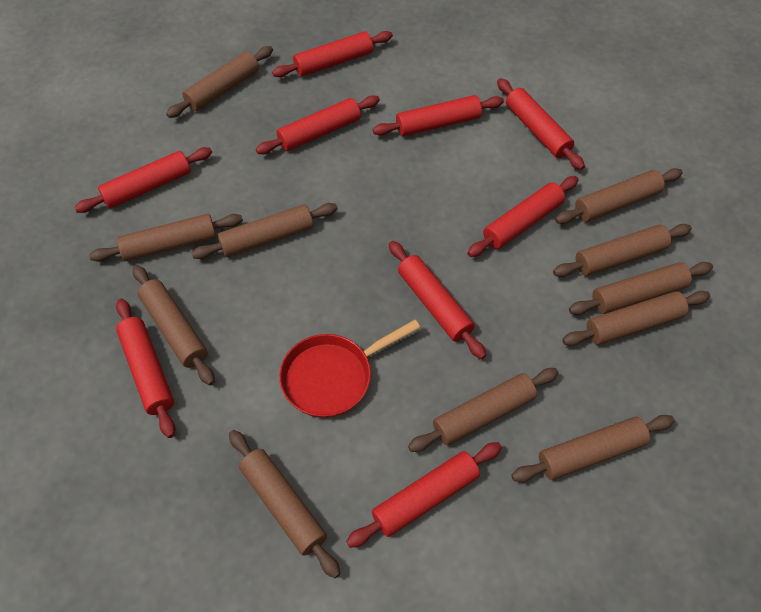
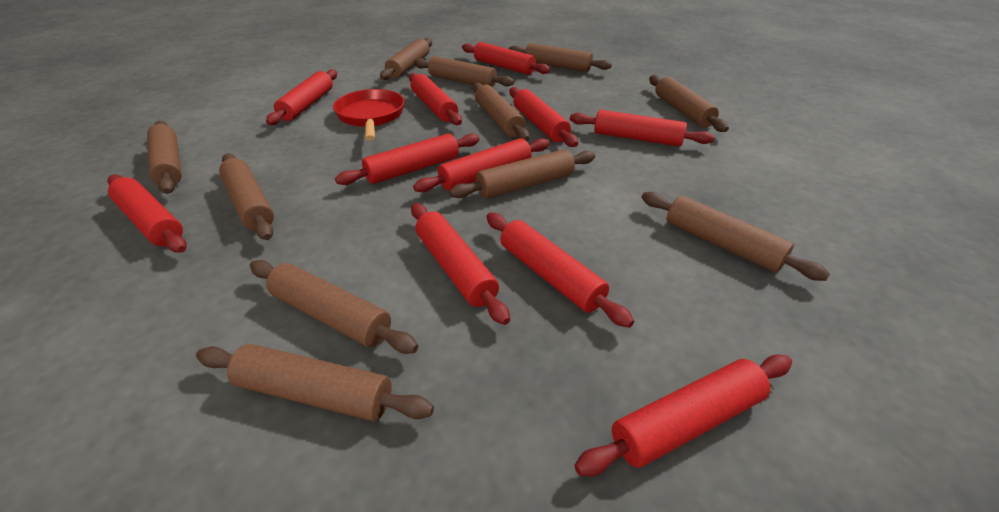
red rolling pin: 9 -> 11

